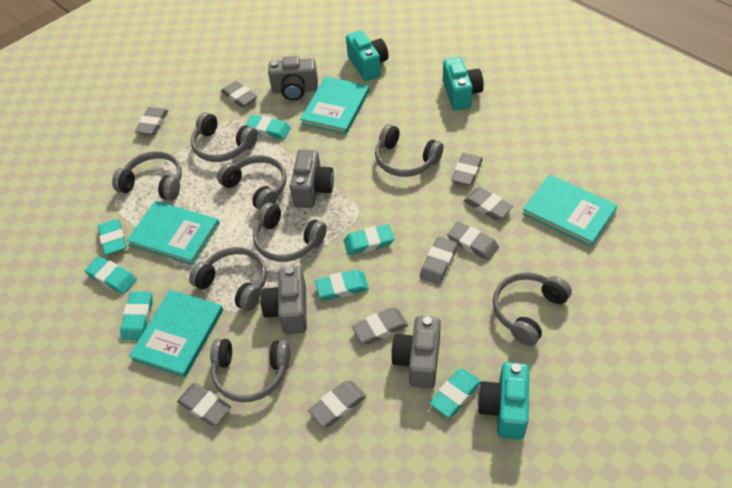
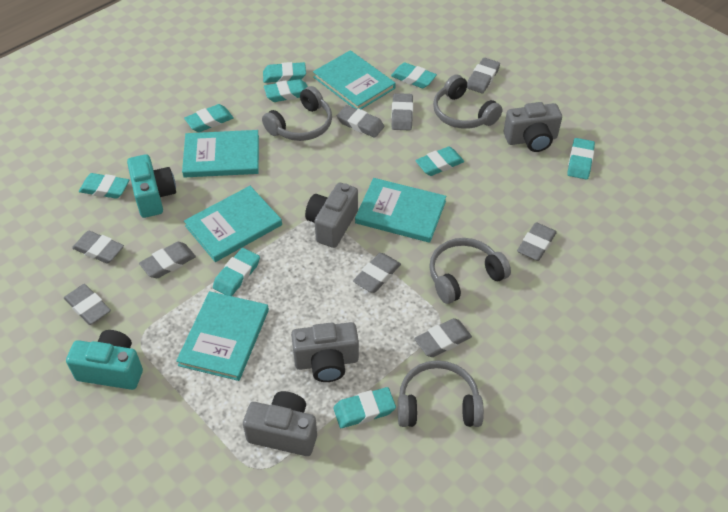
grey headphones: 8 -> 4
turquoise book: 4 -> 5
turquoise camera: 3 -> 2
turquoise eraser: 7 -> 9

